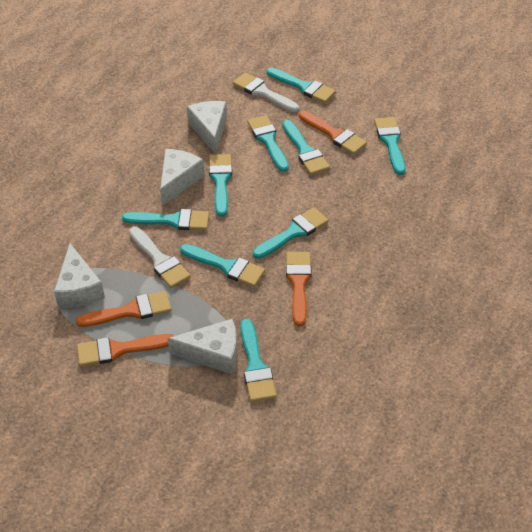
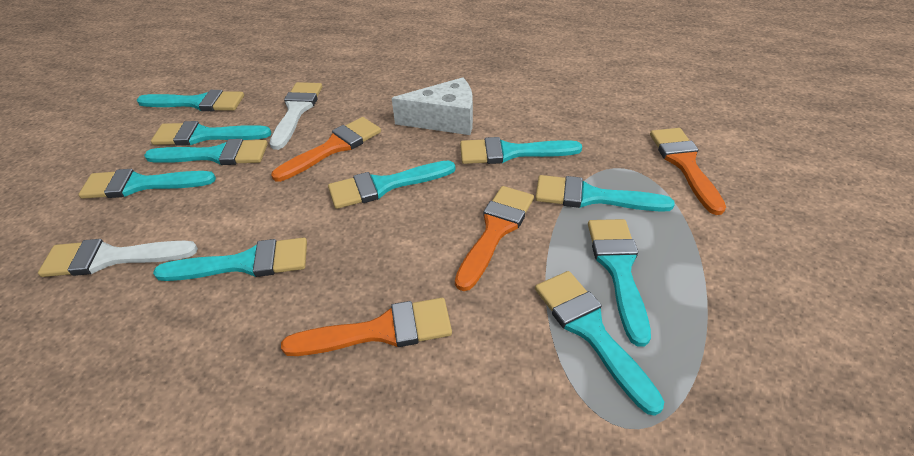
turquoise brush: 9 -> 10
white cheese: 4 -> 1

